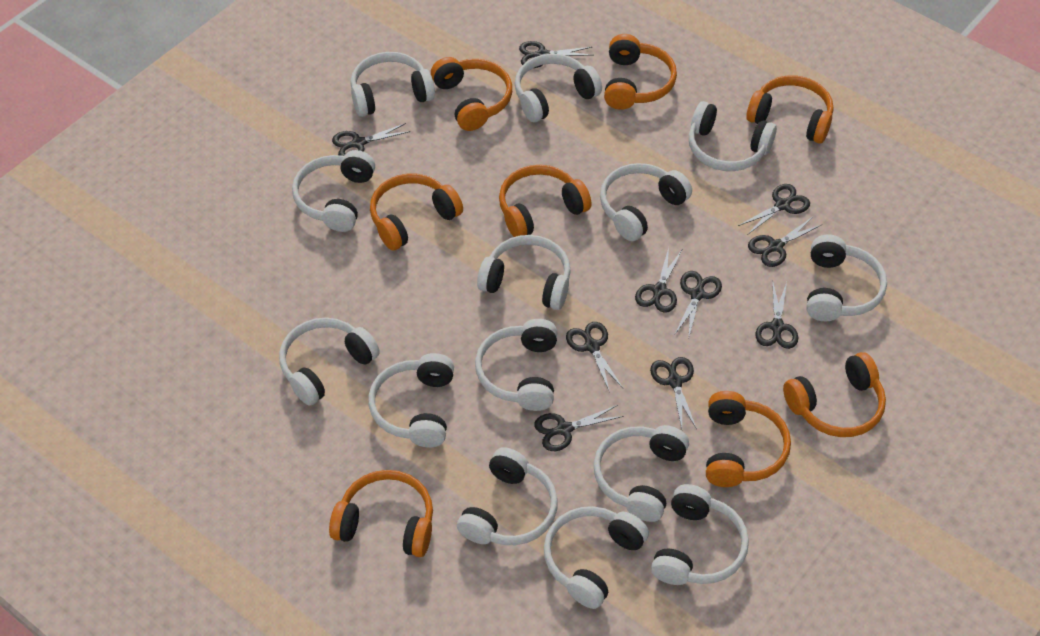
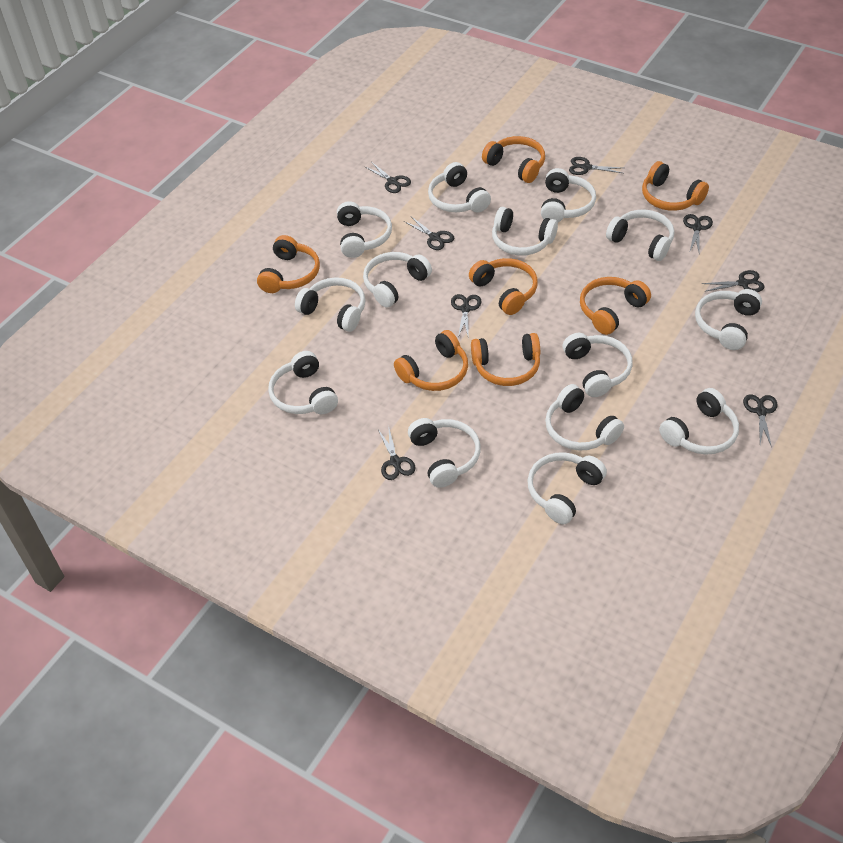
black scissors: 10 -> 8
orange headphones: 8 -> 7

